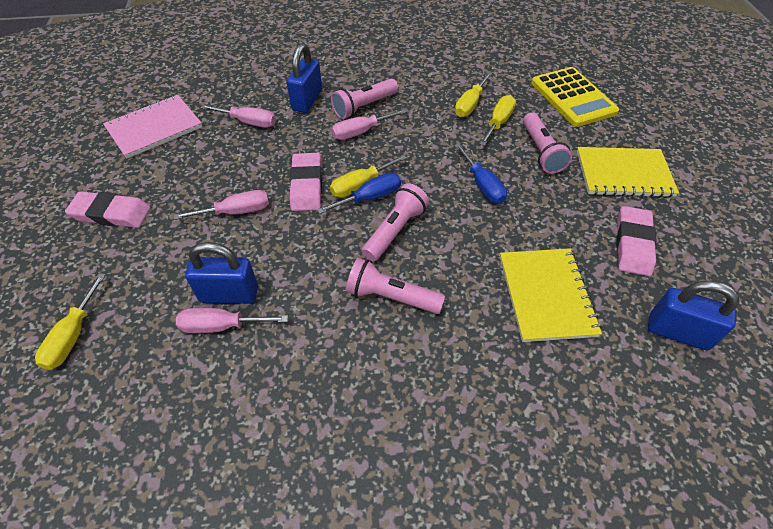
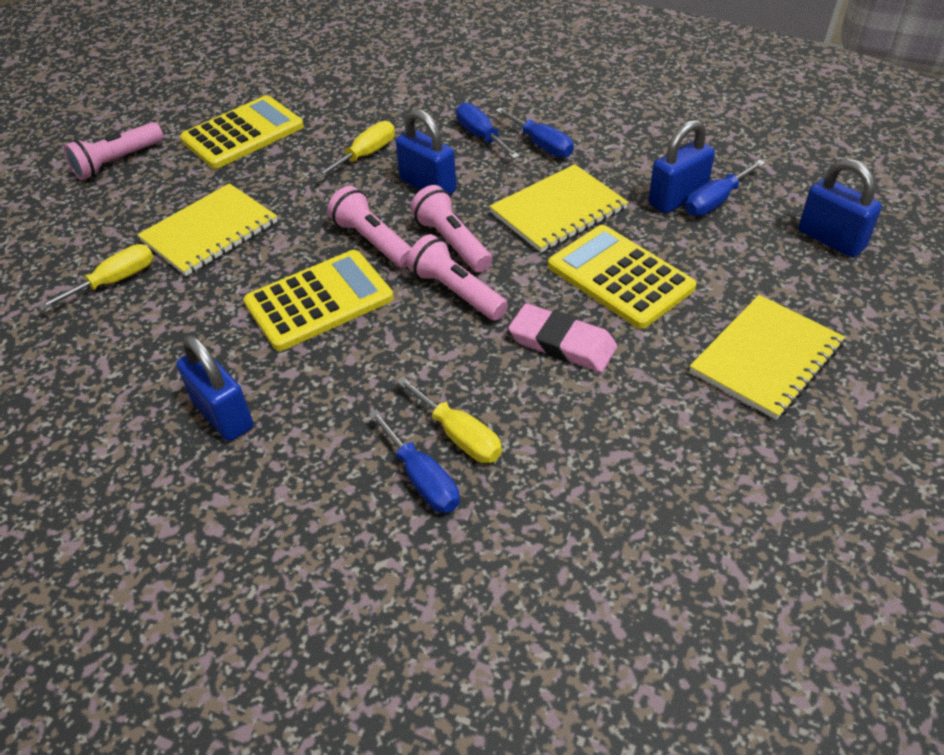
blue padlock: 3 -> 4
blue screwdriver: 2 -> 4
pink eraser: 3 -> 1
pink notebook: 1 -> 0
pink screwdriver: 4 -> 0
yellow calculator: 1 -> 3
yellow notebook: 2 -> 3
yellow screwdriver: 4 -> 3

